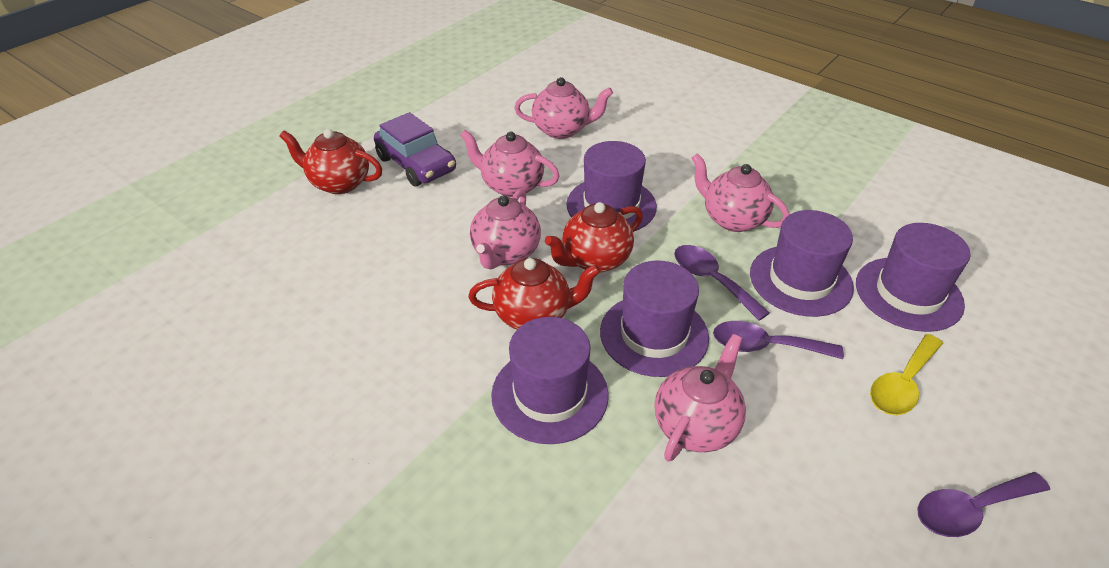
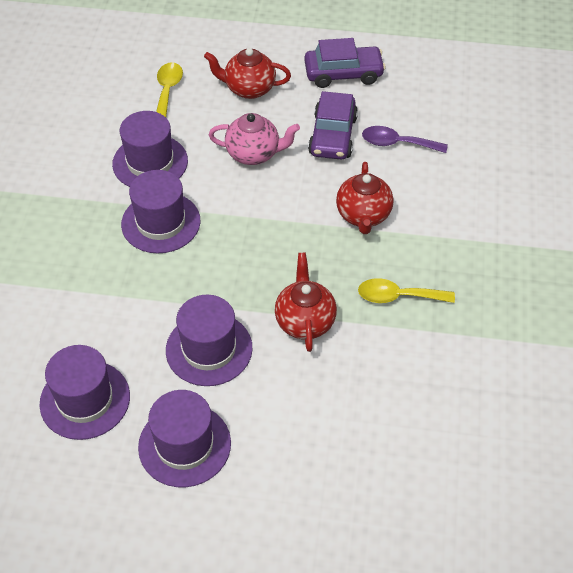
pink teapot: 5 -> 1
purple car: 1 -> 2
purple spoon: 3 -> 1
yellow spoon: 1 -> 2

